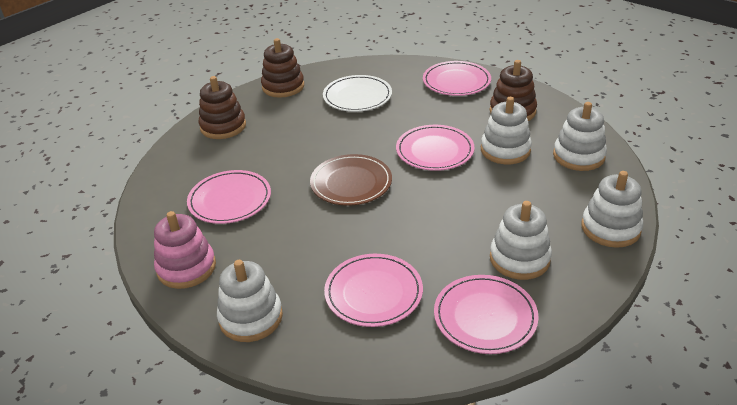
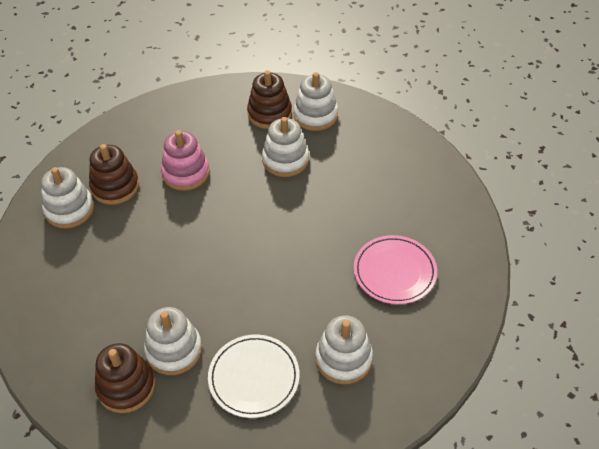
brown plate: 1 -> 0
pink plate: 5 -> 1

